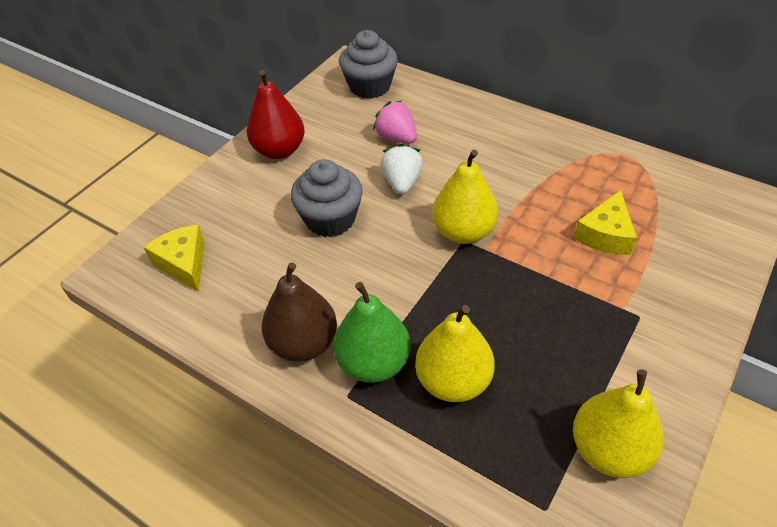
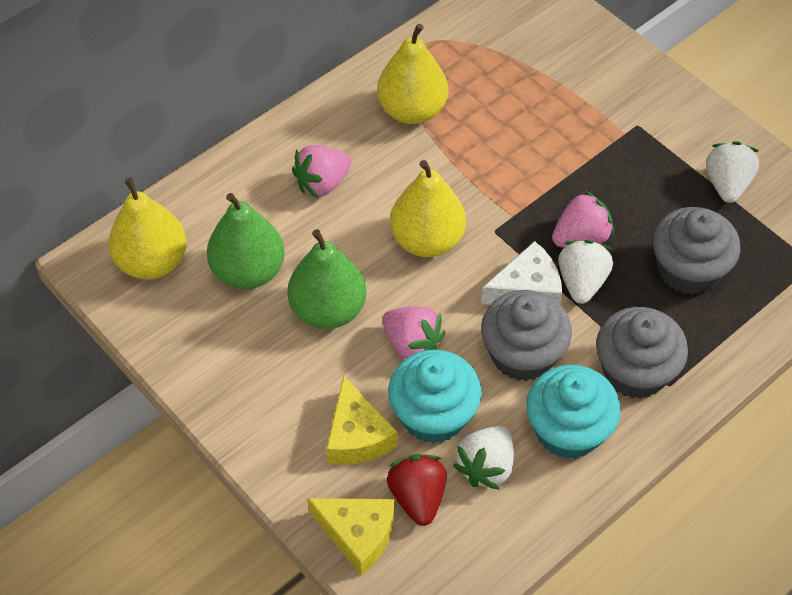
brown pear: 1 -> 0
green pear: 1 -> 2
grey cupcake: 2 -> 3
pink strawberry: 1 -> 3
red pear: 1 -> 0
red strawberry: 0 -> 1
turquoise cupcake: 0 -> 2
white cheese: 0 -> 1
white strawberry: 1 -> 3

